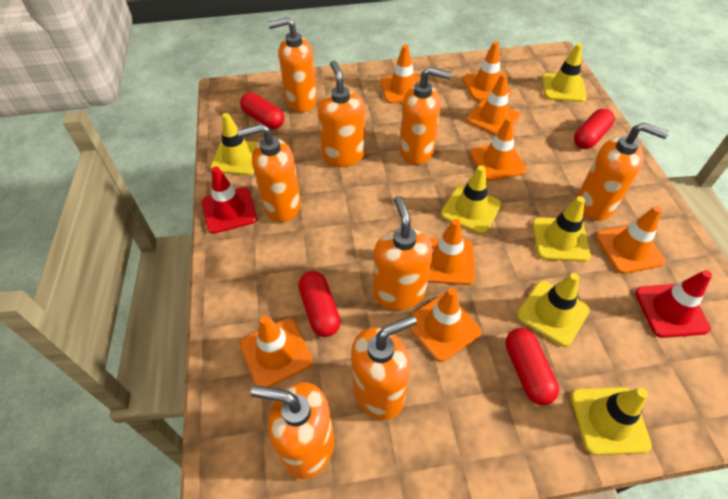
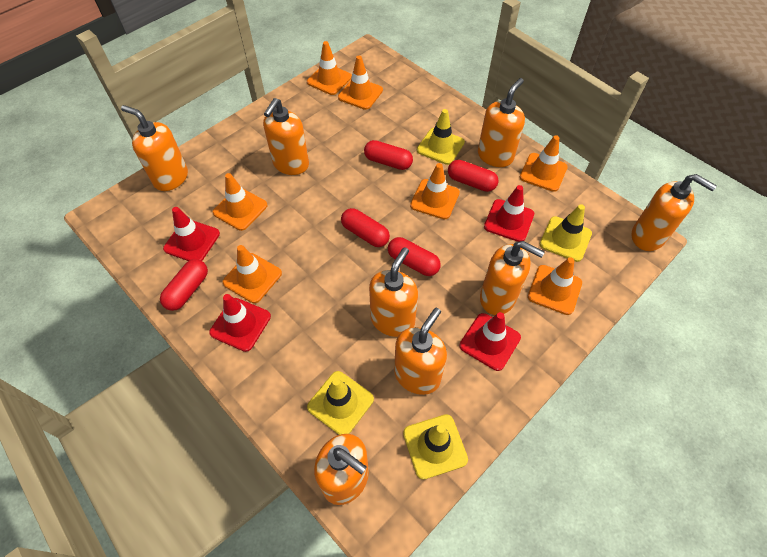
orange traffic cone: 8 -> 7
red capsule: 4 -> 5
red traffic cone: 2 -> 4
yellow traffic cone: 6 -> 4

